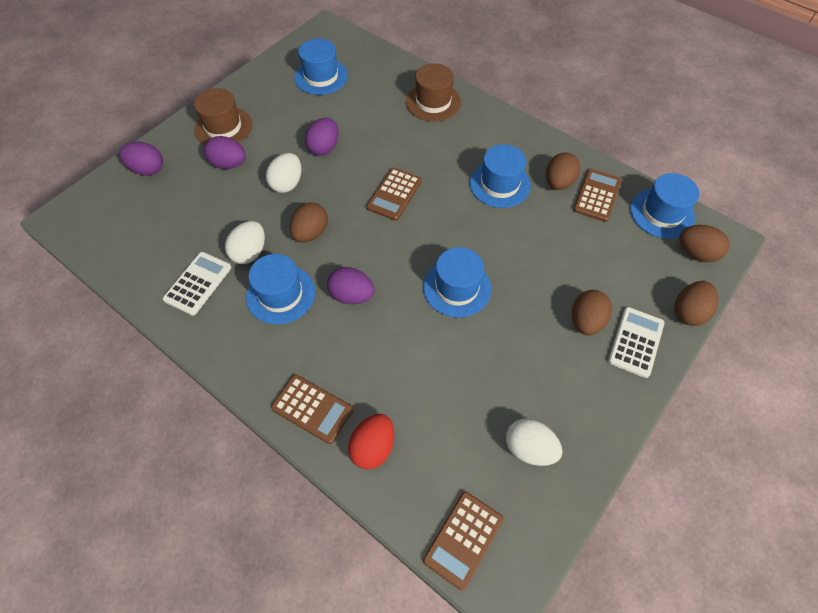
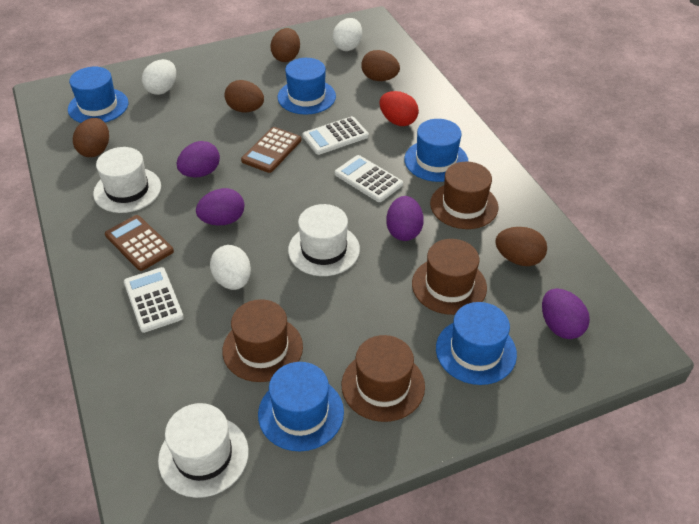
brown calculator: 4 -> 2
brown hat: 2 -> 4
white calculator: 2 -> 3
white hat: 0 -> 3

